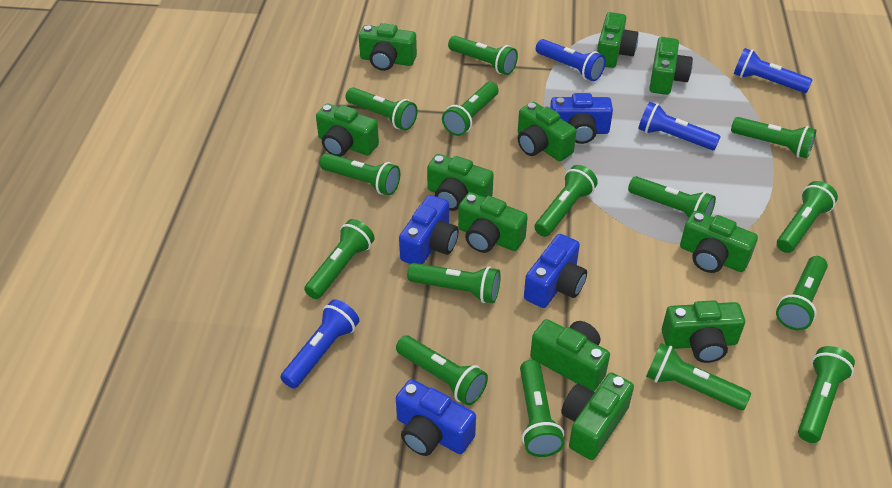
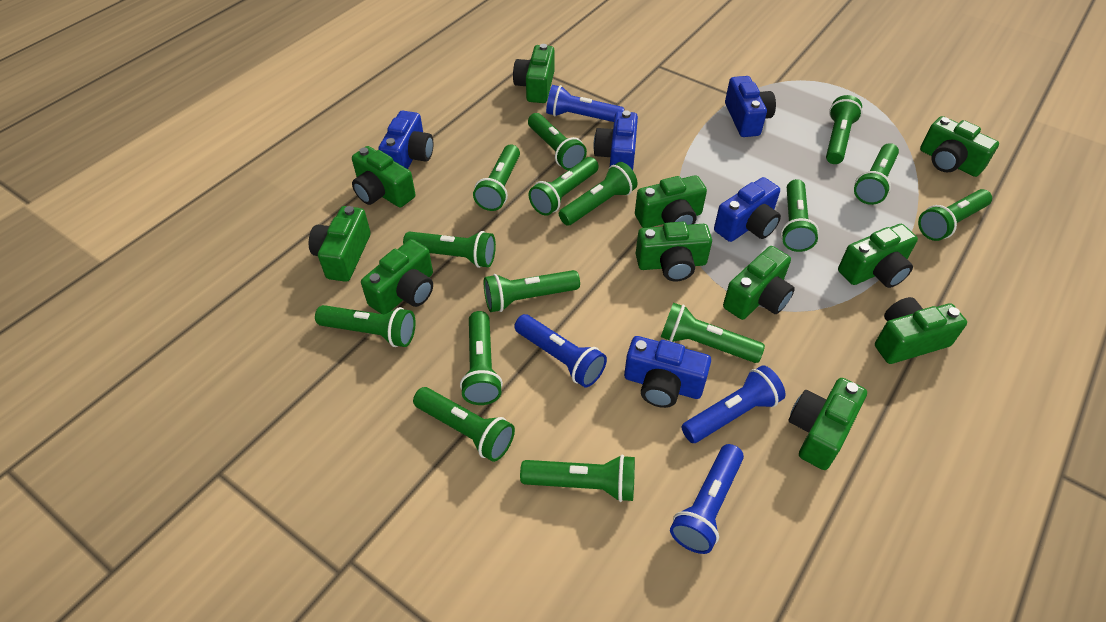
blue camera: 4 -> 5

